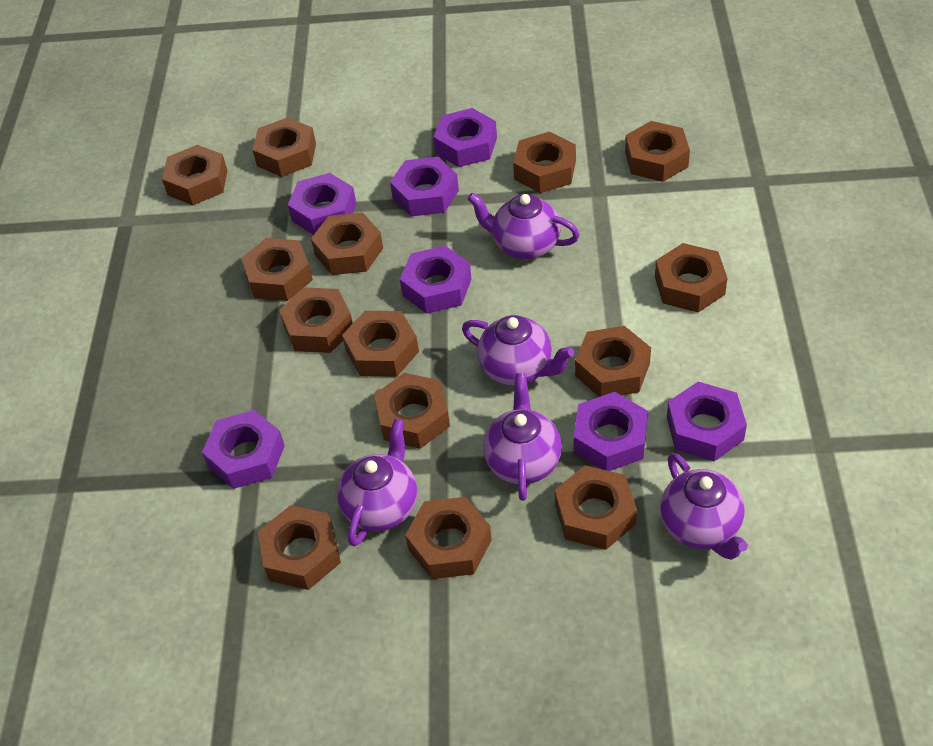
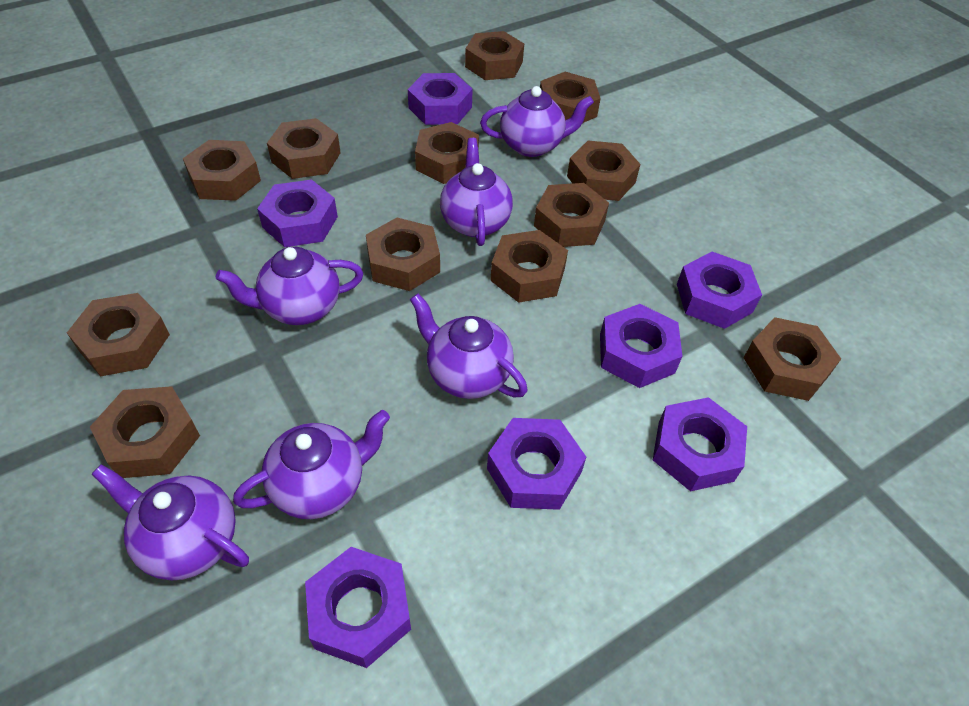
brown nut: 14 -> 12
purple teapot: 5 -> 6

